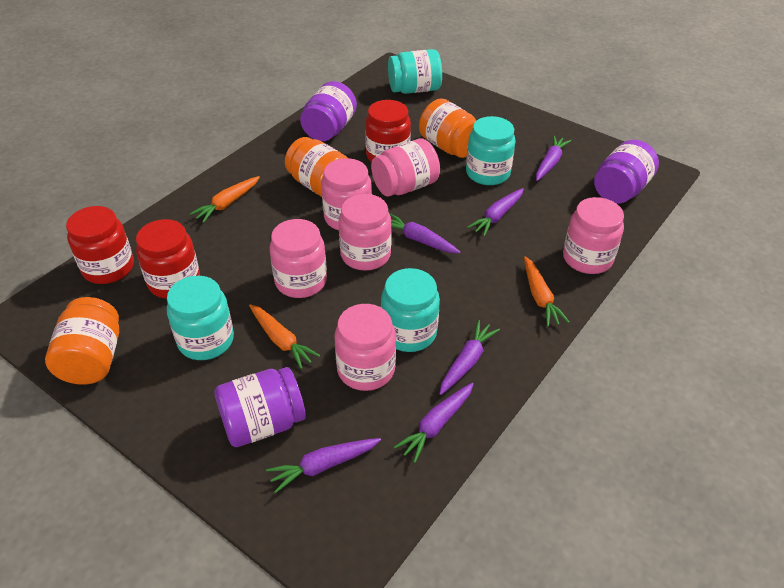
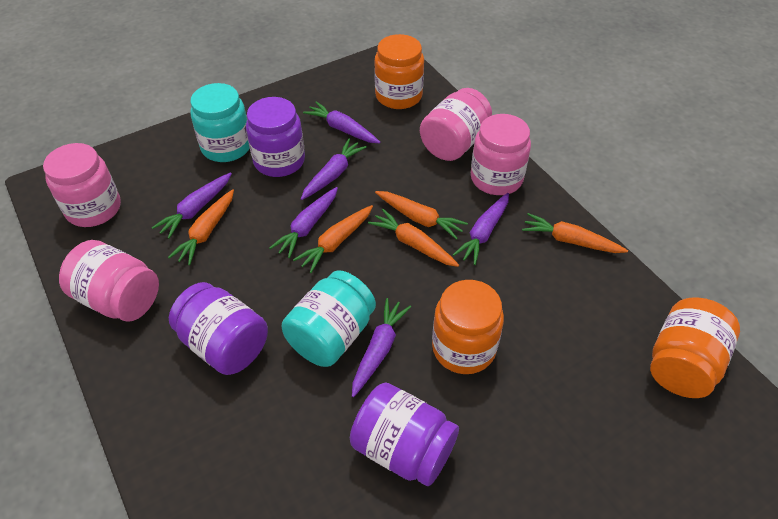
orange carrot: 3 -> 5
pink jar: 6 -> 4
red jar: 3 -> 0
turquoise jar: 4 -> 2

